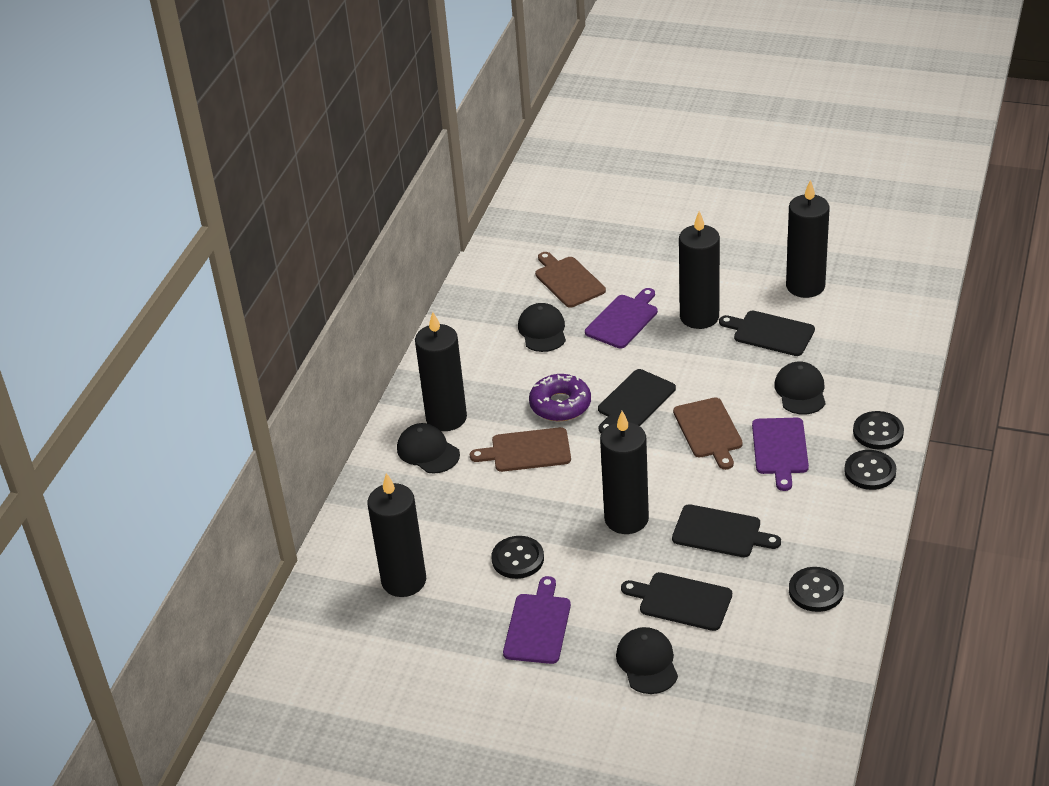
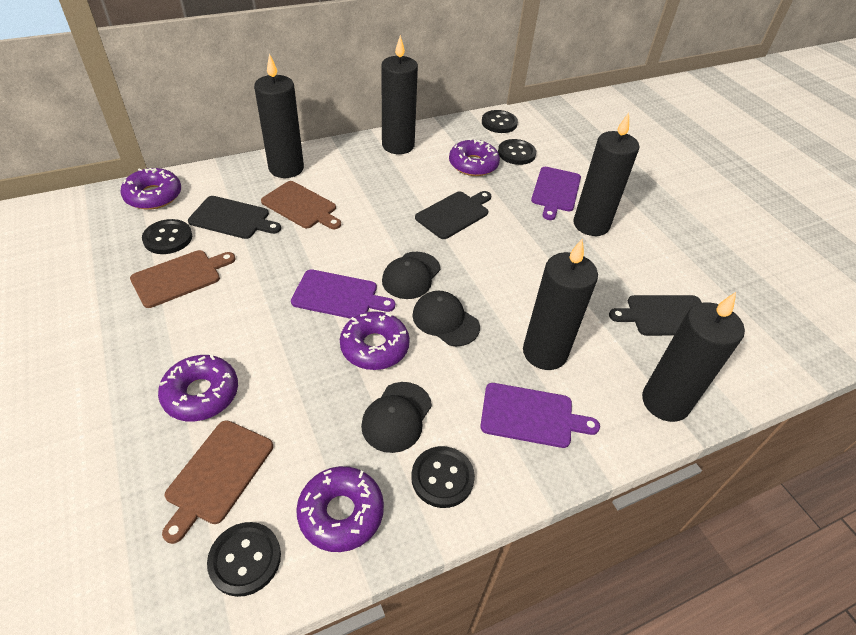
black button: 4 -> 5
black cap: 4 -> 3
black cutting board: 4 -> 3
purple donut: 1 -> 5

